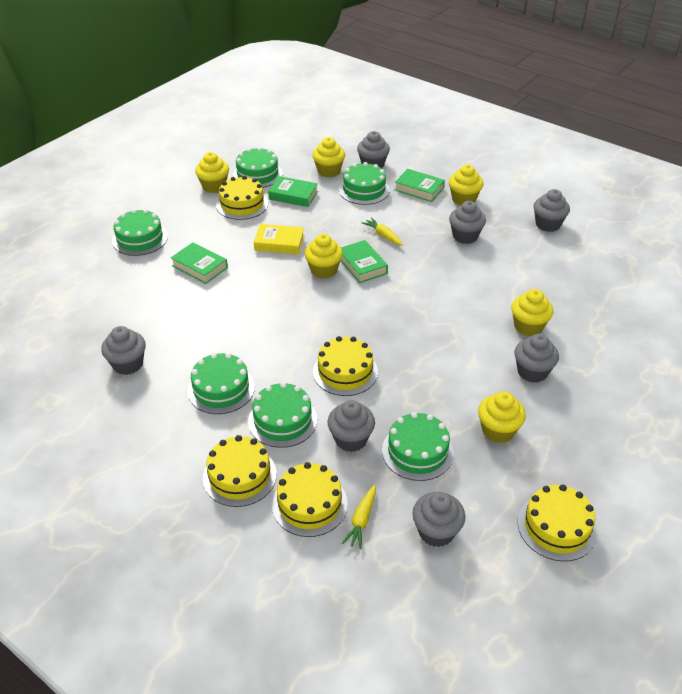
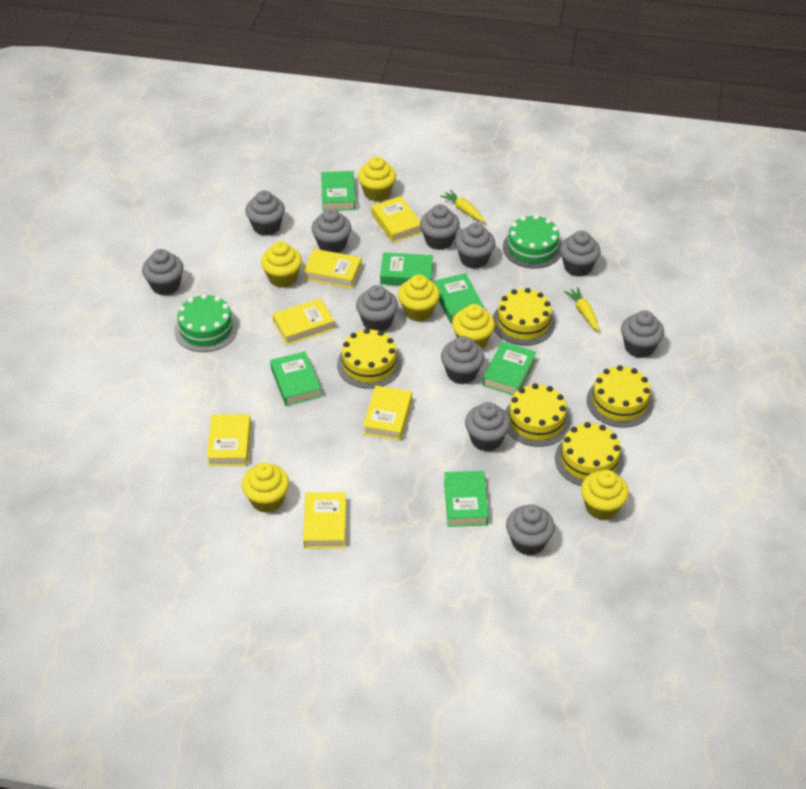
green book: 4 -> 6
green cake: 6 -> 2
grey cupcake: 7 -> 11
yellow book: 1 -> 6

